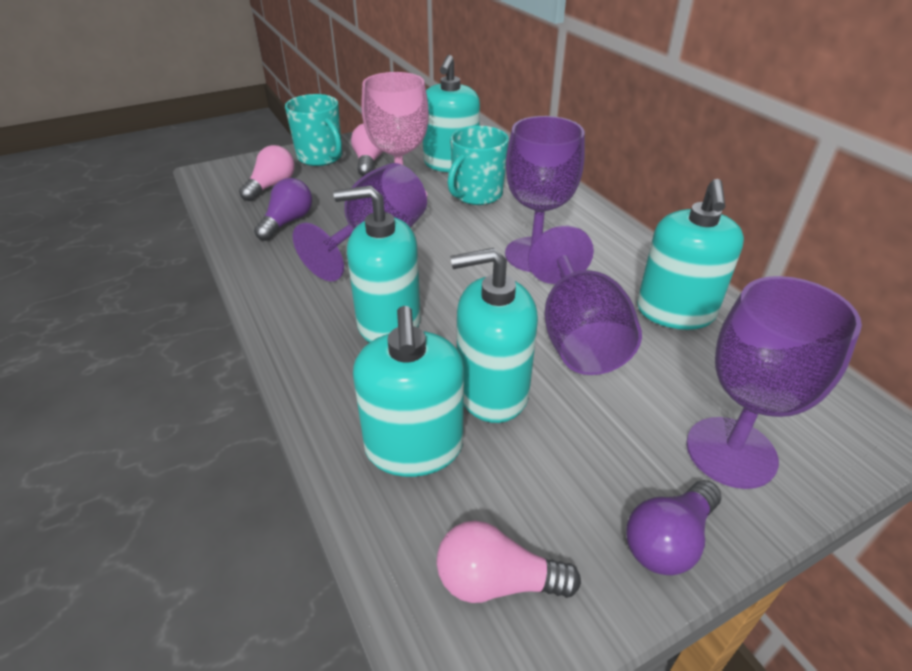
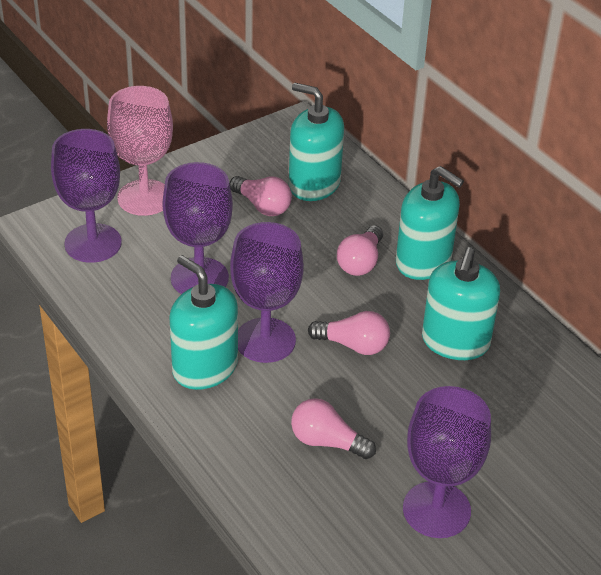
pink light bulb: 3 -> 4
purple light bulb: 2 -> 0
turquoise mug: 2 -> 0
turquoise soap dispenser: 5 -> 4

